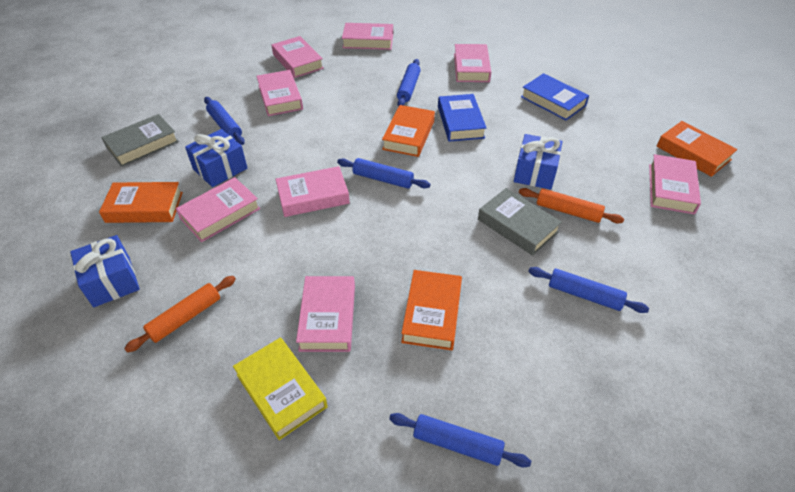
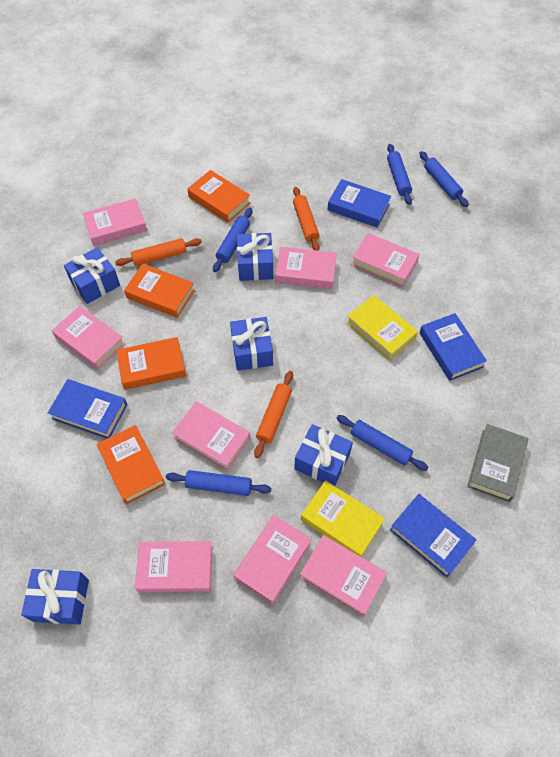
blue book: 2 -> 4
blue gift: 3 -> 5
grey book: 2 -> 1
orange rolling pin: 2 -> 3
yellow book: 1 -> 2

